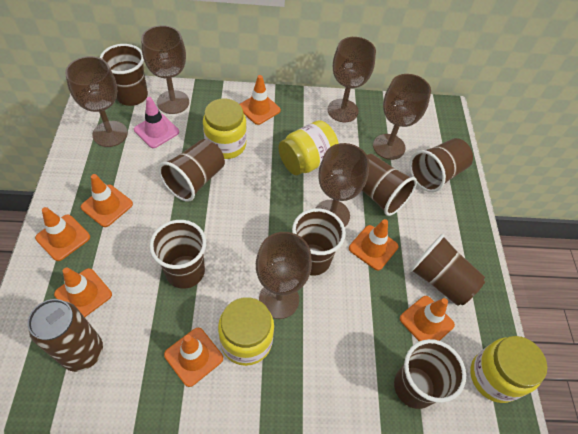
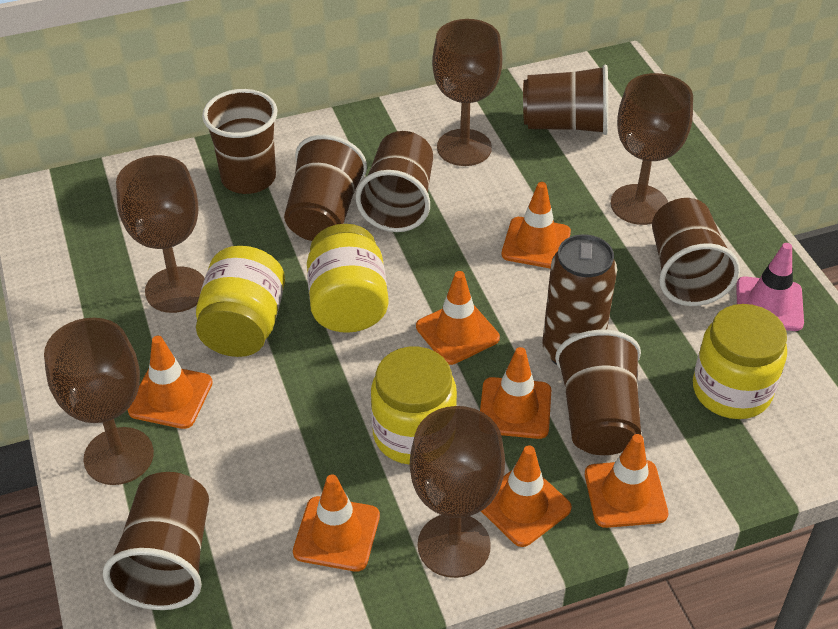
brown cup: 8 -> 7
brown goblet: 6 -> 5

